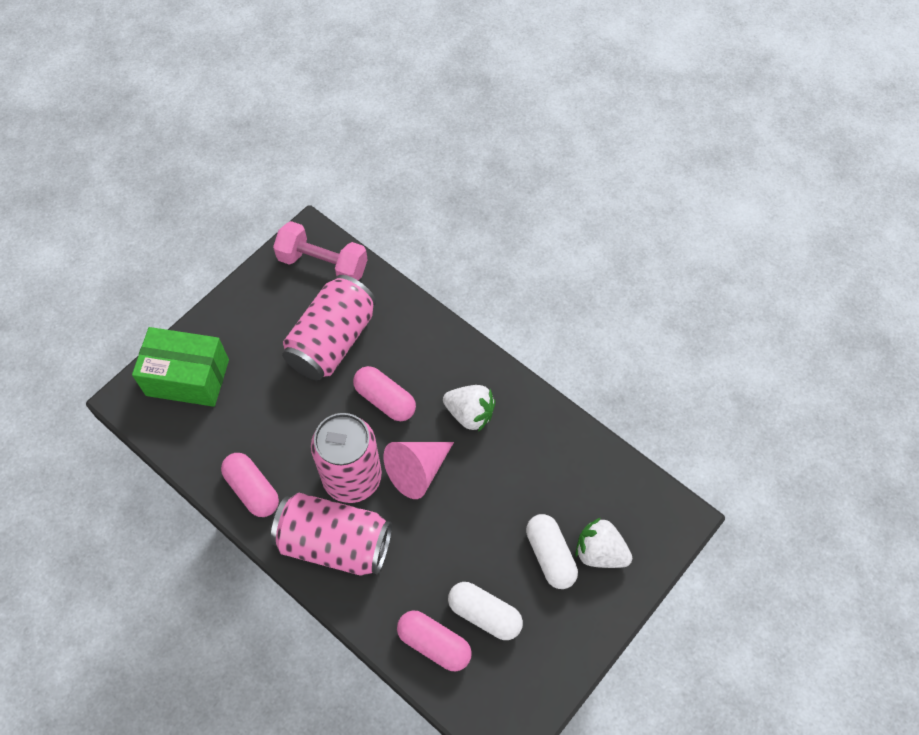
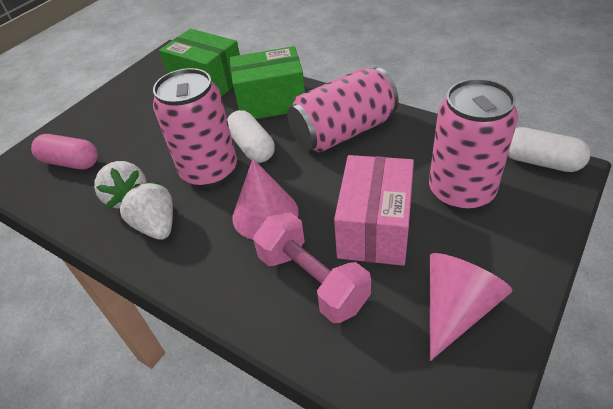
green box: 1 -> 2
pink box: 0 -> 1
pink capsule: 3 -> 1
pink cone: 1 -> 2

